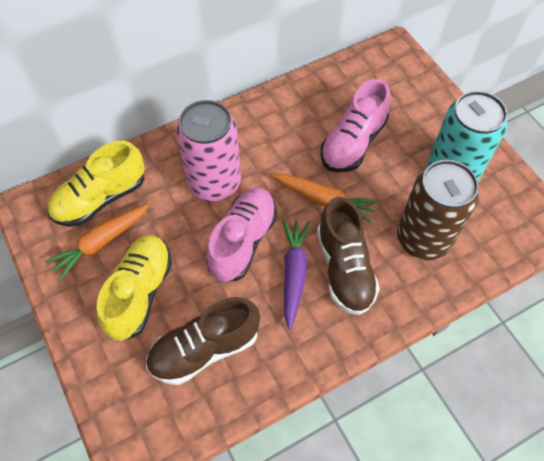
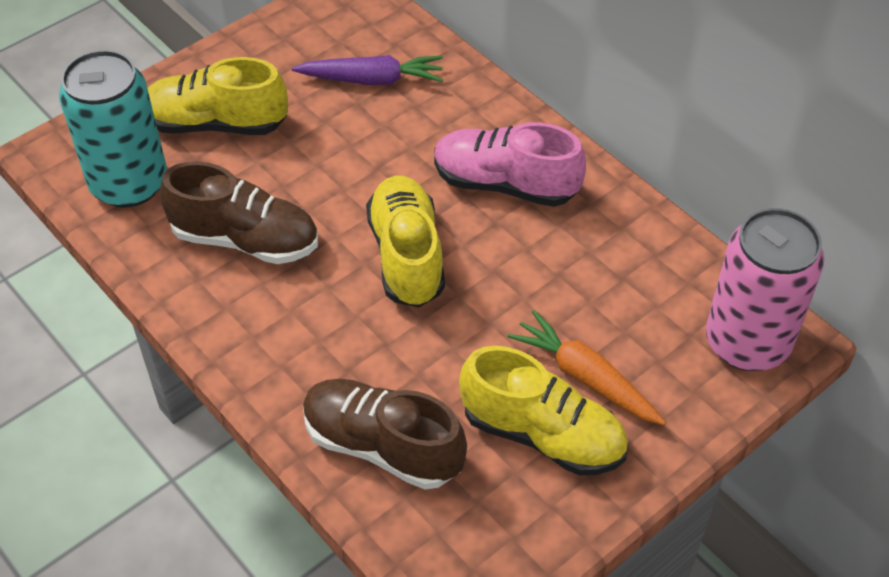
brown can: 1 -> 0
orange carrot: 2 -> 1
pink shoe: 2 -> 1
yellow shoe: 2 -> 3

